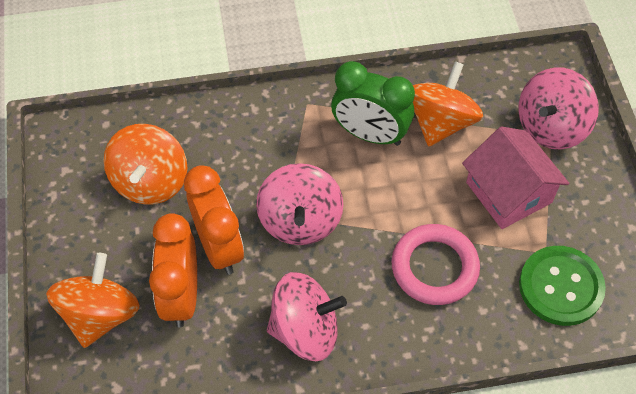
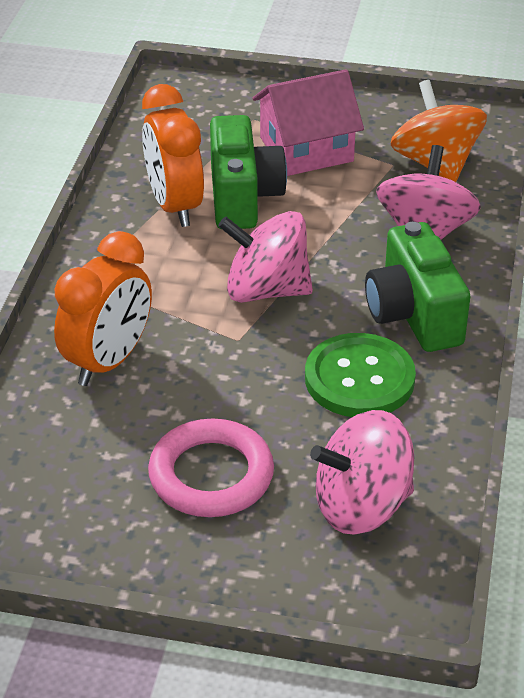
green camera: 0 -> 2
green clock: 1 -> 0
orange spinning top: 3 -> 1

